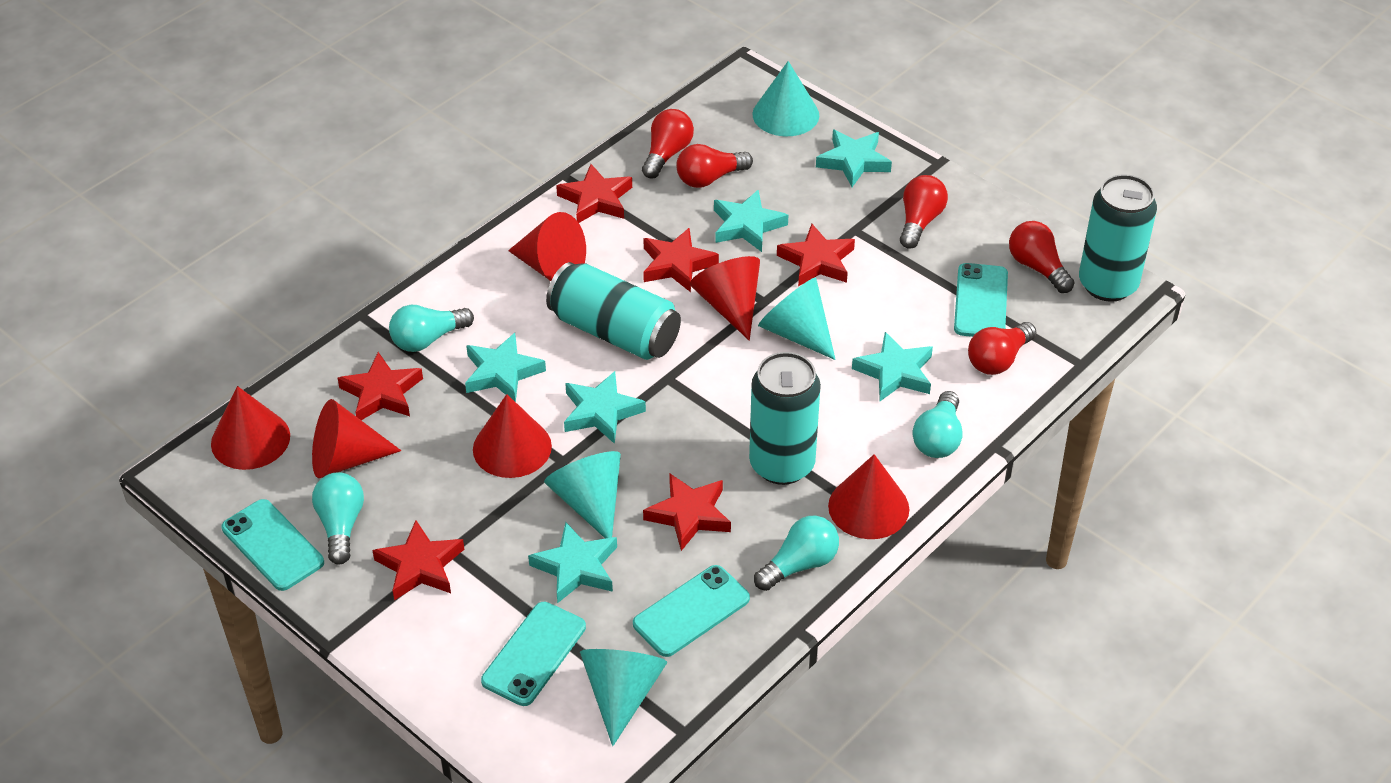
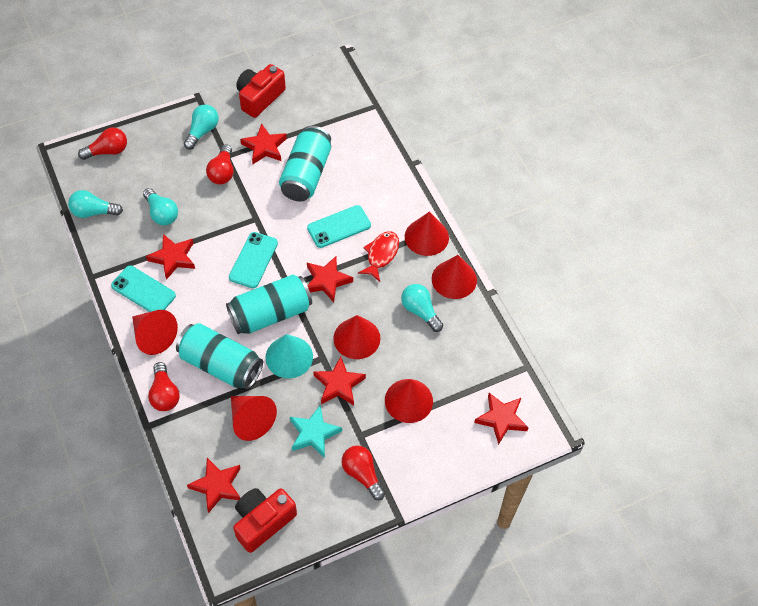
red camera: 0 -> 2
red fish: 0 -> 1
red light bulb: 5 -> 4
turquoise cone: 4 -> 1
turquoise phone: 4 -> 3
turquoise star: 6 -> 1

